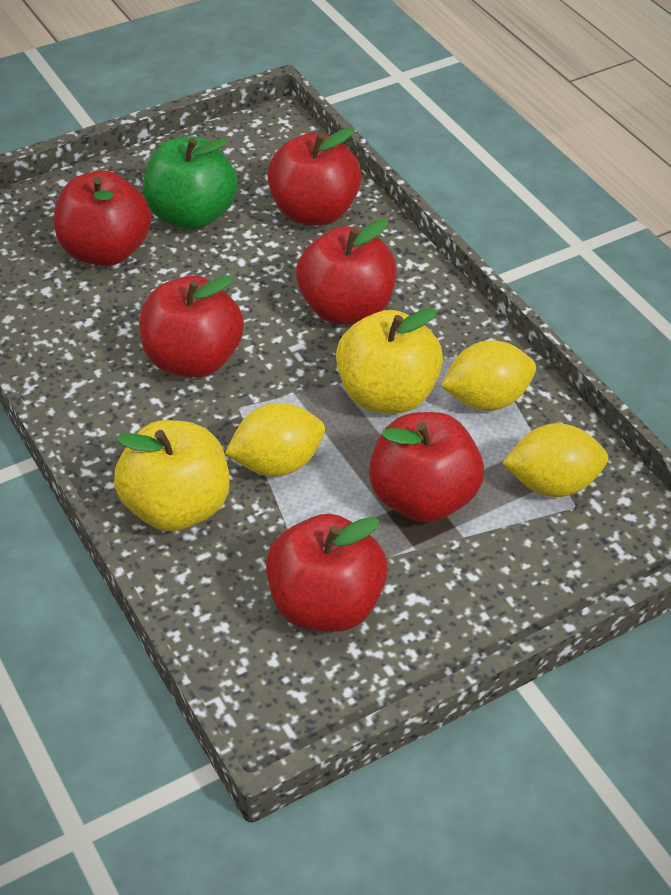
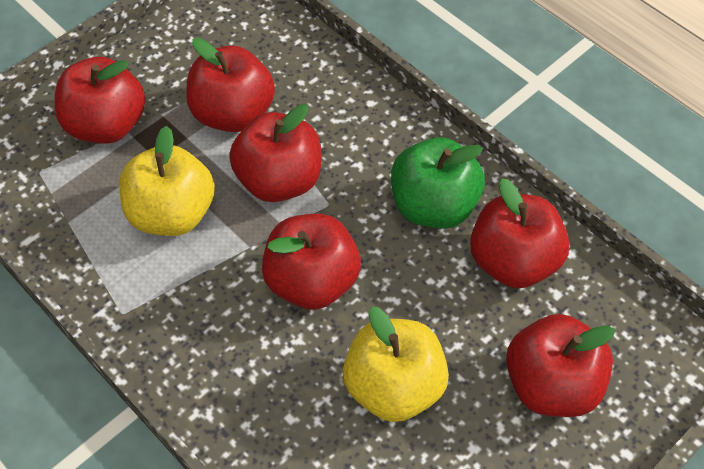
yellow lemon: 3 -> 0

